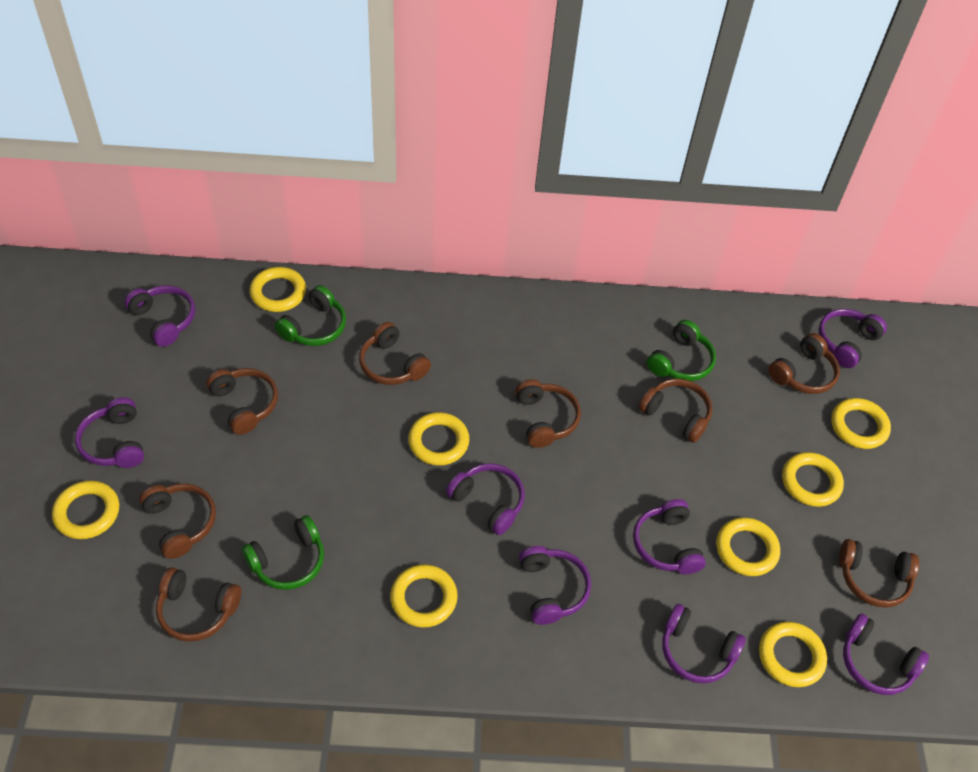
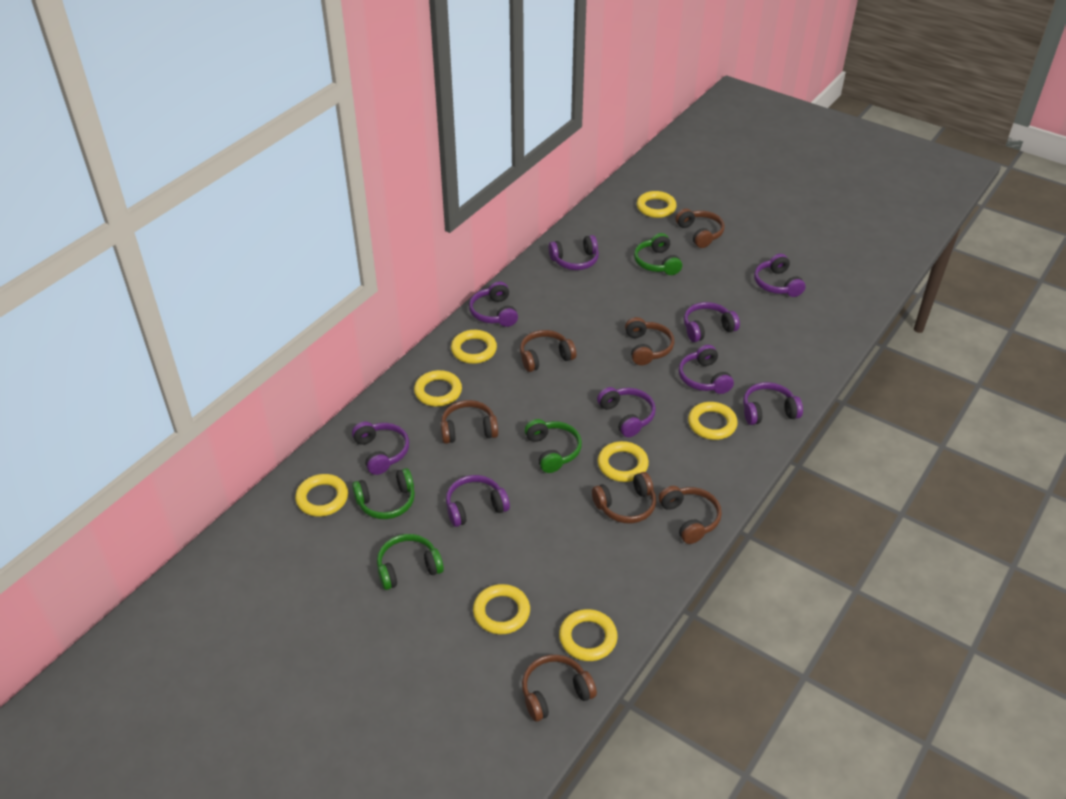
brown headphones: 8 -> 7
green headphones: 3 -> 4
purple headphones: 8 -> 9

